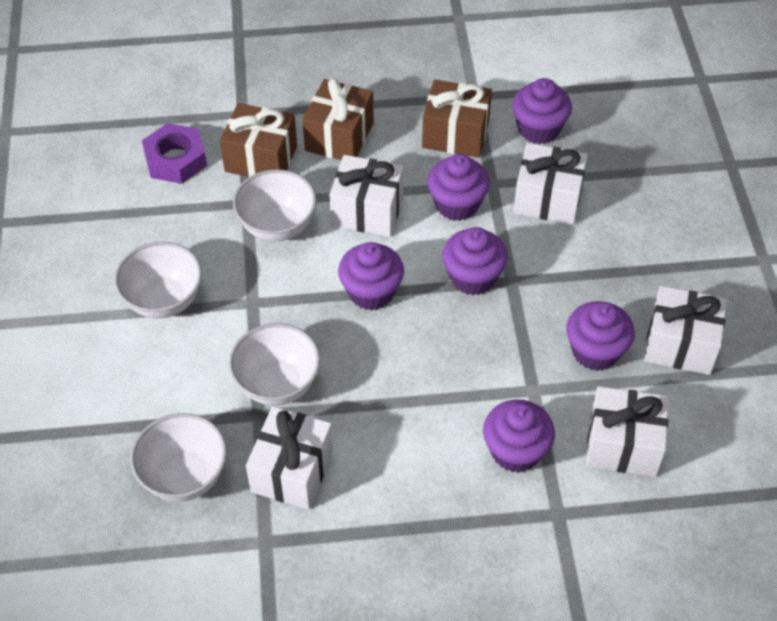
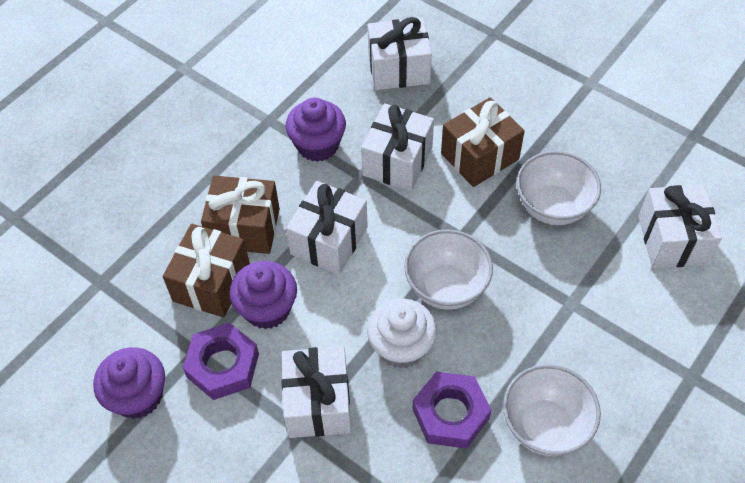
purple cupcake: 6 -> 3
purple nut: 1 -> 2
white bowl: 4 -> 3
white cupcake: 0 -> 1

